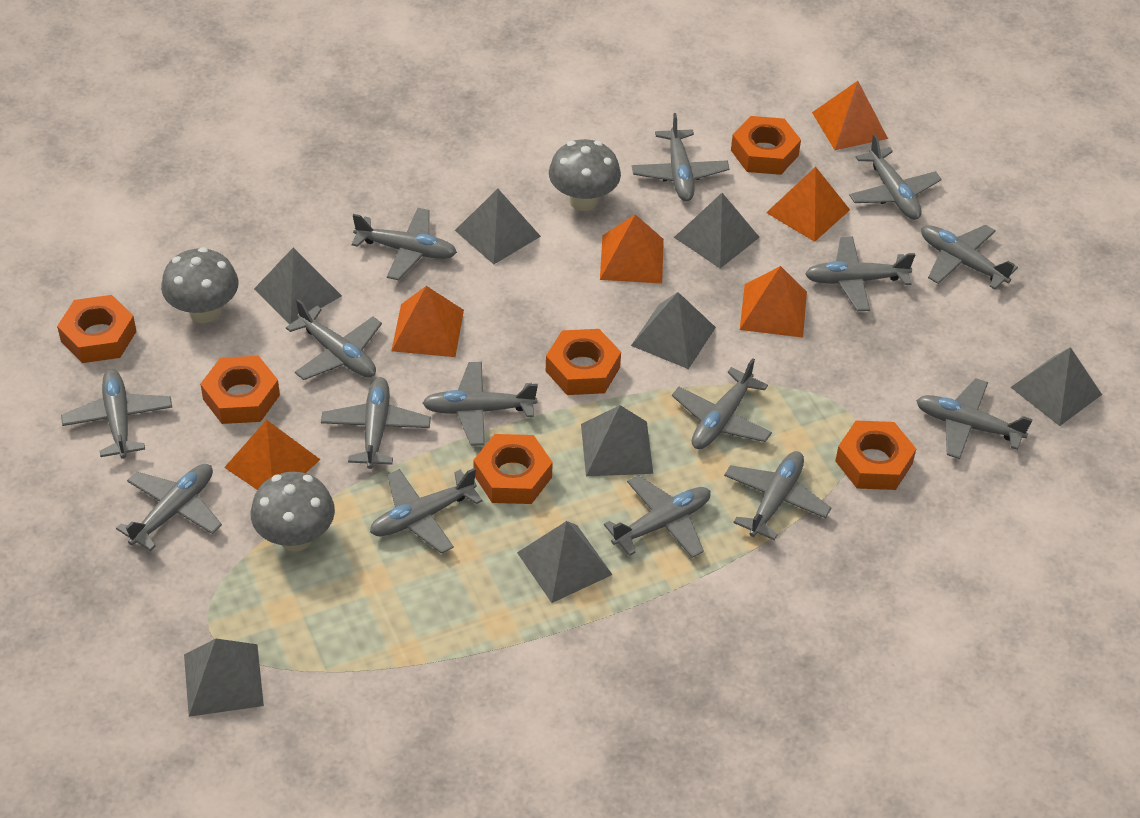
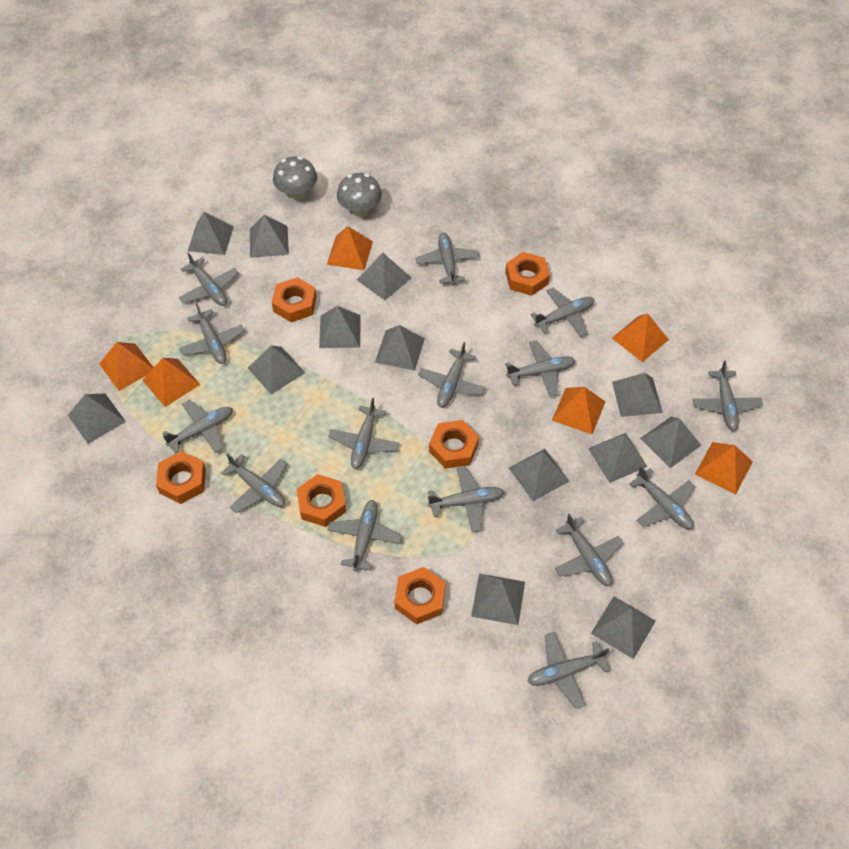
grey mushroom: 3 -> 2
grey pyramid: 8 -> 13

